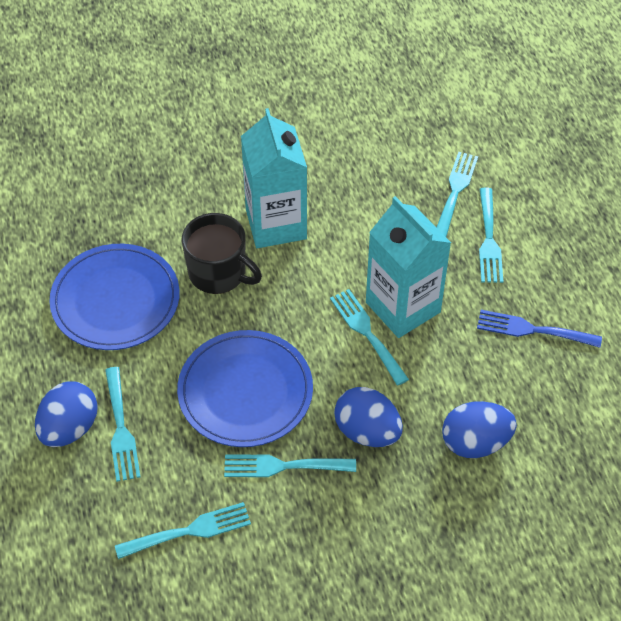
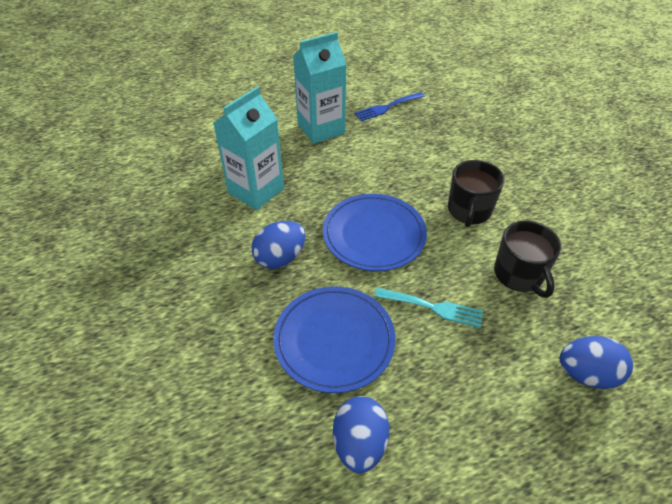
black mug: 1 -> 2
turquoise fork: 6 -> 1

